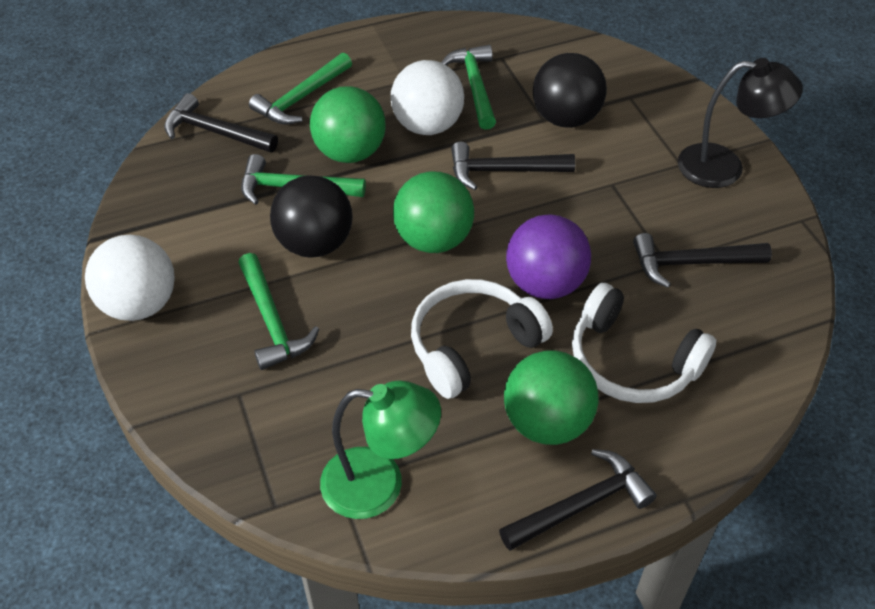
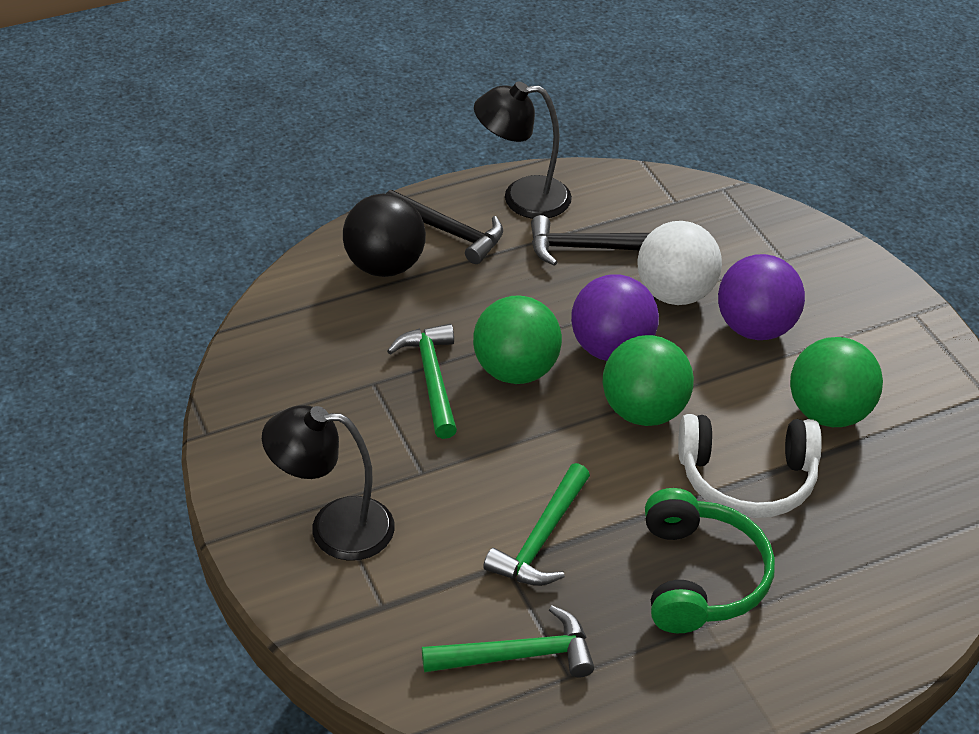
black ball: 2 -> 1
black hammer: 4 -> 2
black lamp: 1 -> 2
green hammer: 4 -> 3
green headphones: 0 -> 1
green lamp: 1 -> 0
purple ball: 1 -> 2
white ball: 2 -> 1
white headphones: 2 -> 1

